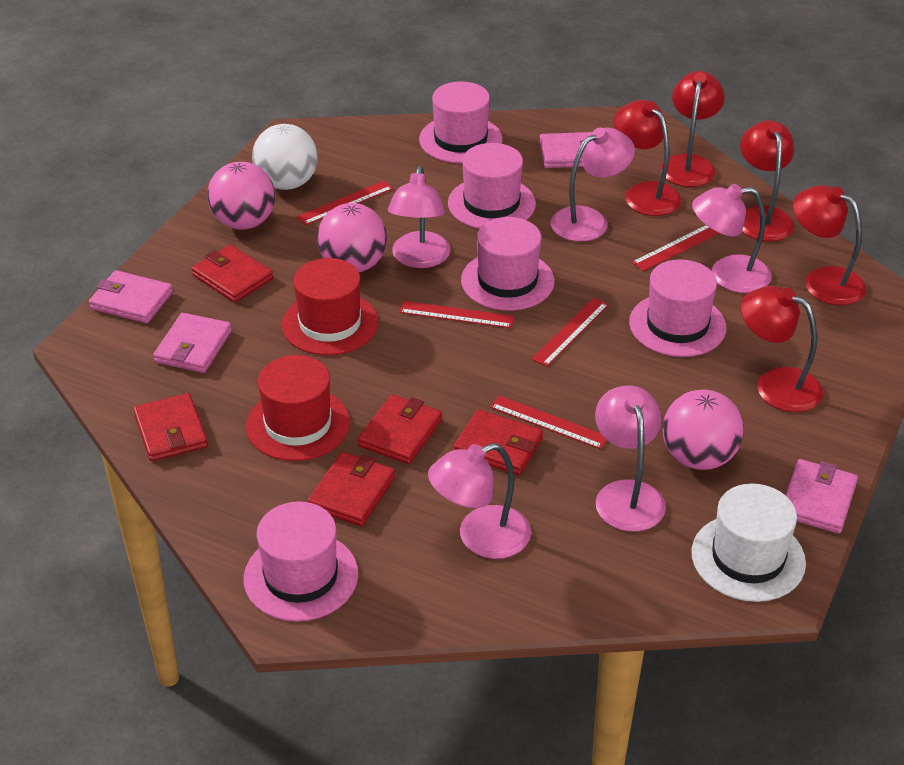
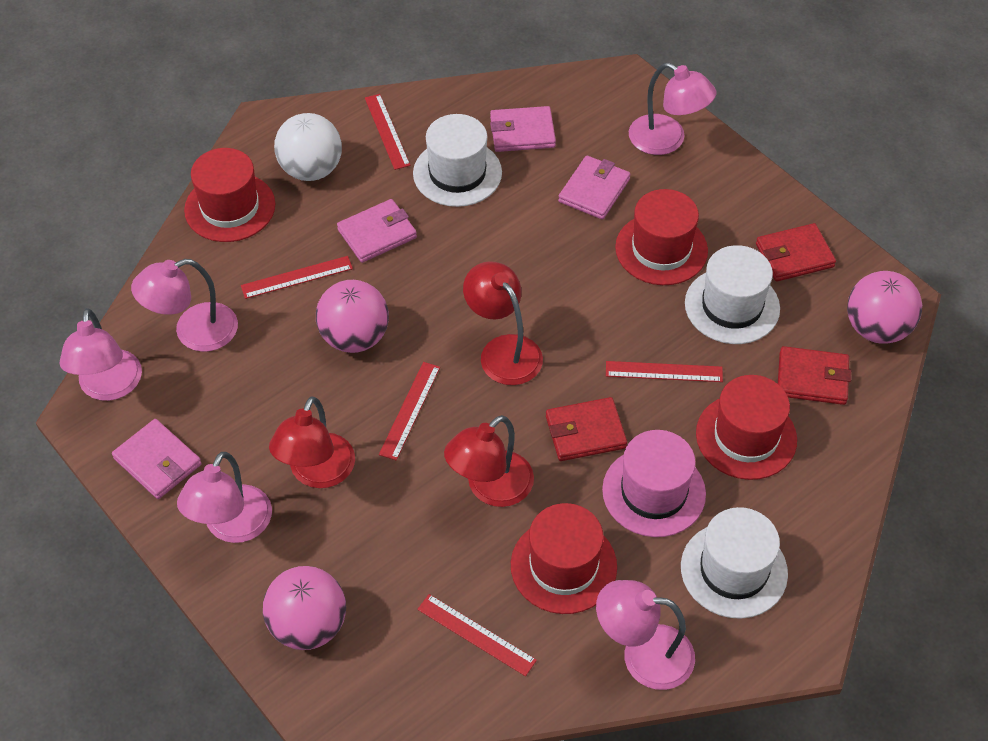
pink hat: 5 -> 1
red hat: 2 -> 4
red lamp: 5 -> 3
red wallet: 5 -> 3
white hat: 1 -> 3

